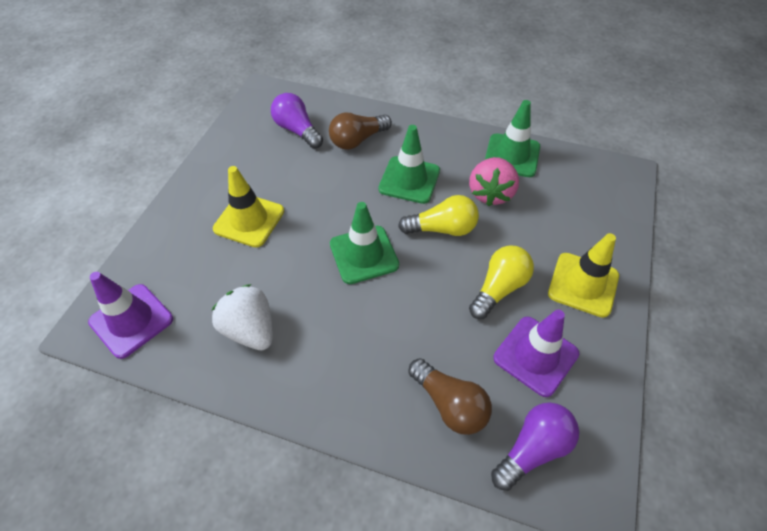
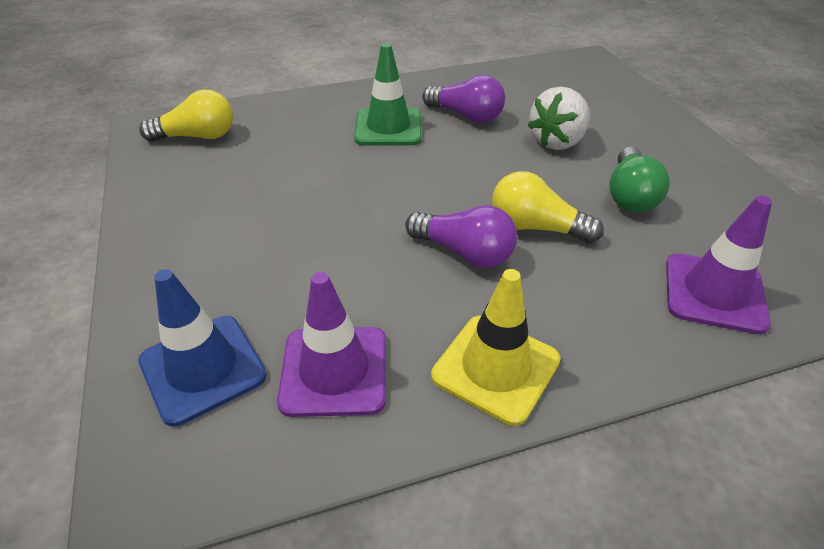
blue traffic cone: 0 -> 1
brown light bulb: 2 -> 0
green light bulb: 0 -> 1
green traffic cone: 3 -> 1
pink strawberry: 1 -> 0
yellow traffic cone: 2 -> 1

